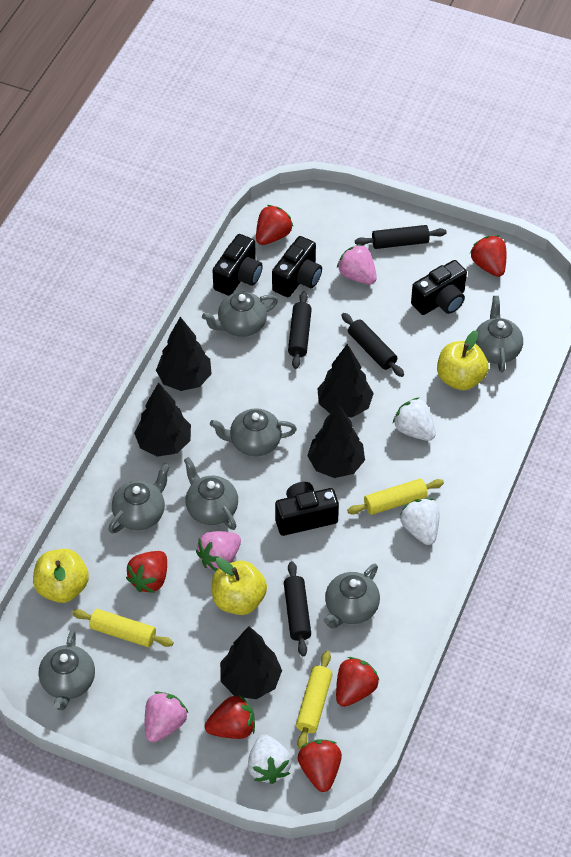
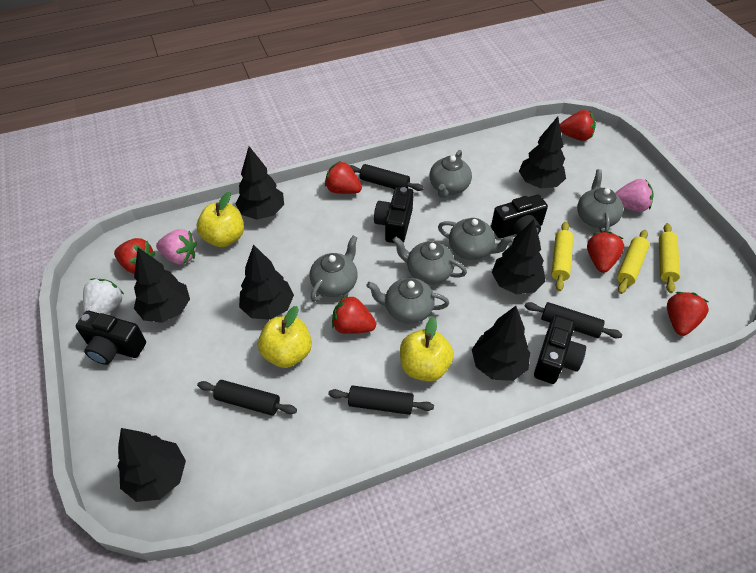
black tree: 5 -> 7
grey teapot: 7 -> 6
pink strawberry: 3 -> 2
white strawberry: 3 -> 1

